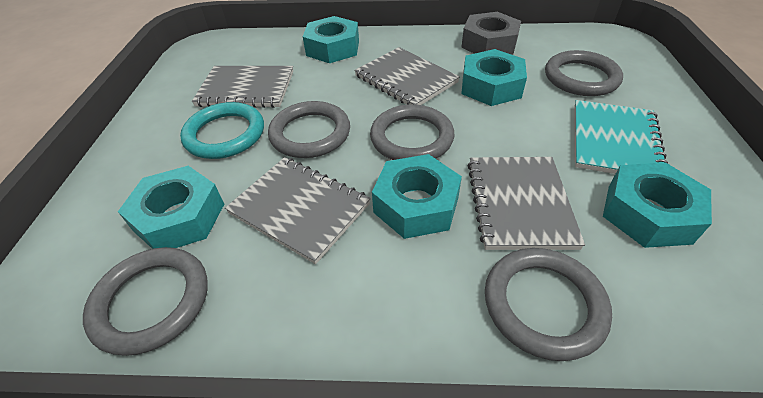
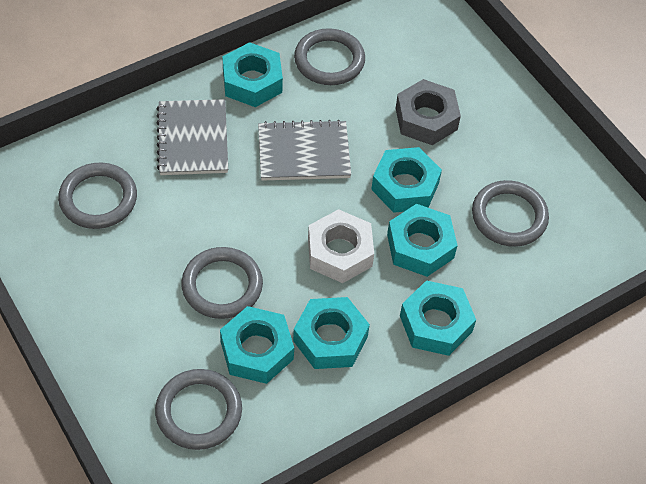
grey notebook: 4 -> 2
turquoise notebook: 1 -> 0
turquoise nut: 5 -> 6
turquoise ring: 1 -> 0
white nut: 0 -> 1

